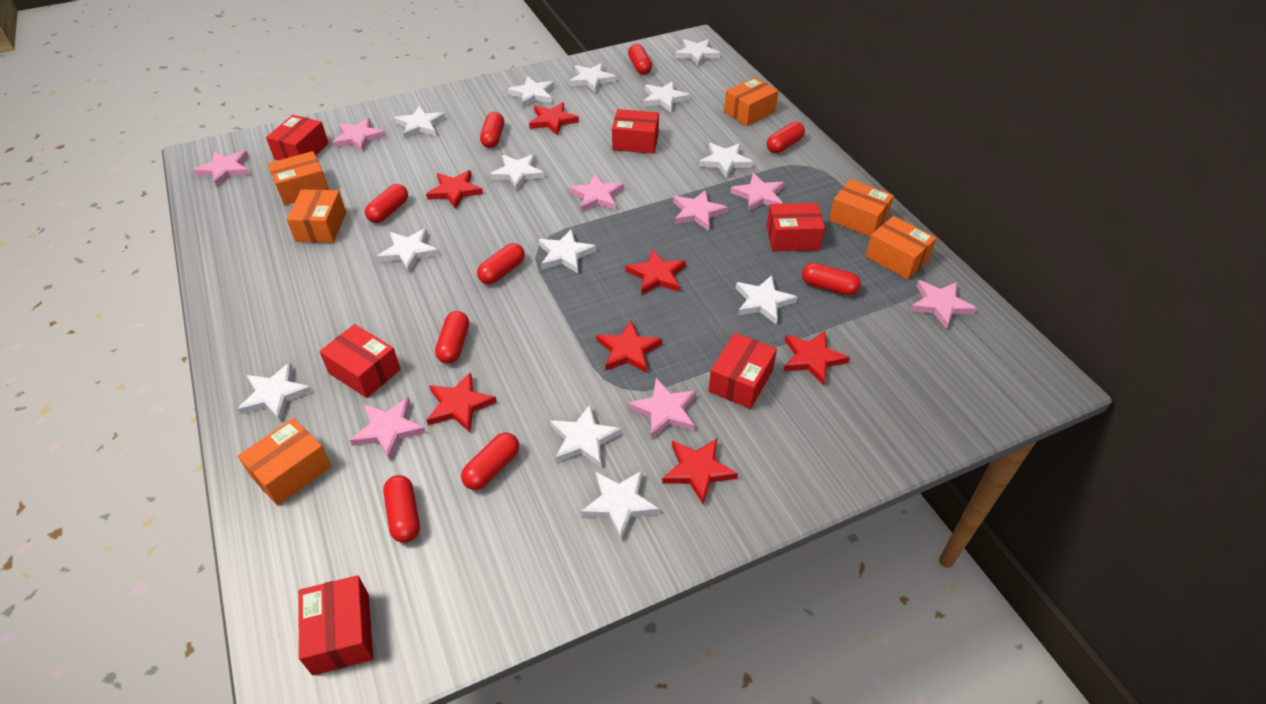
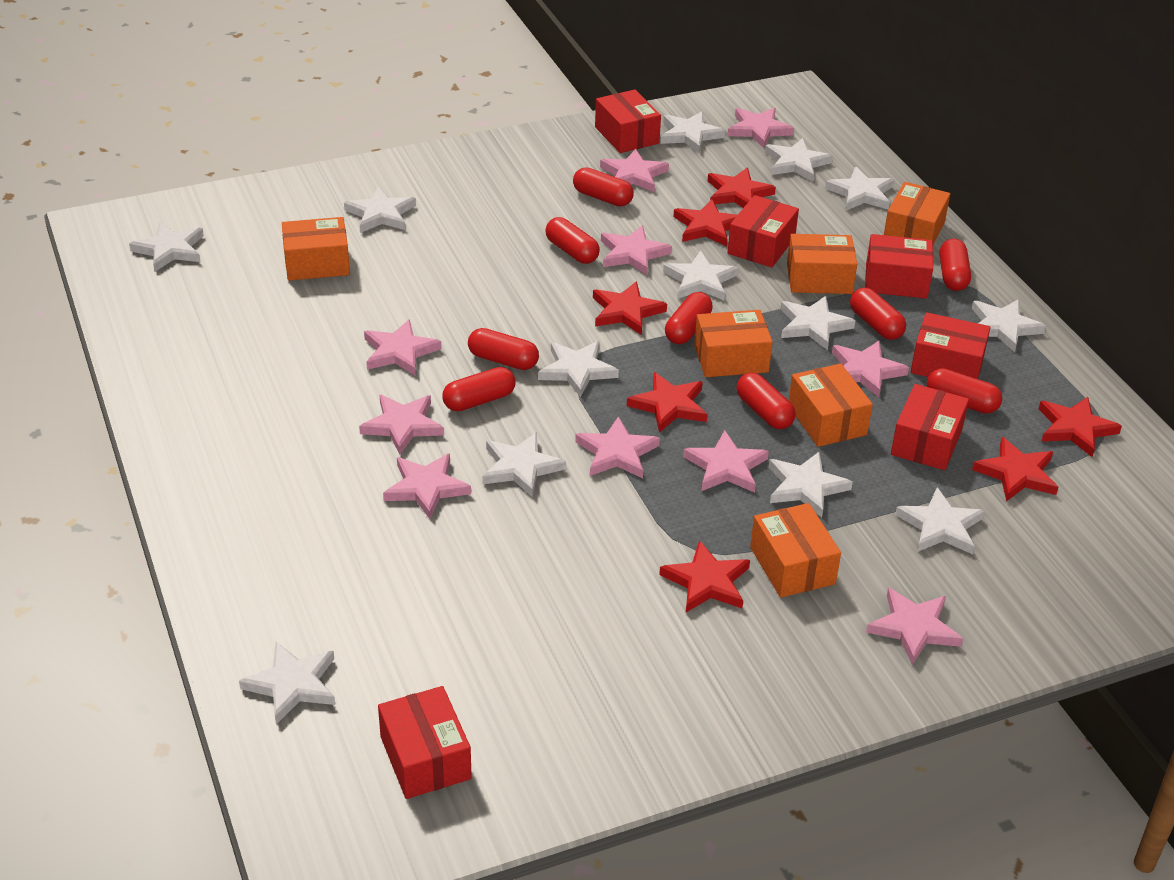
pink star: 8 -> 10

